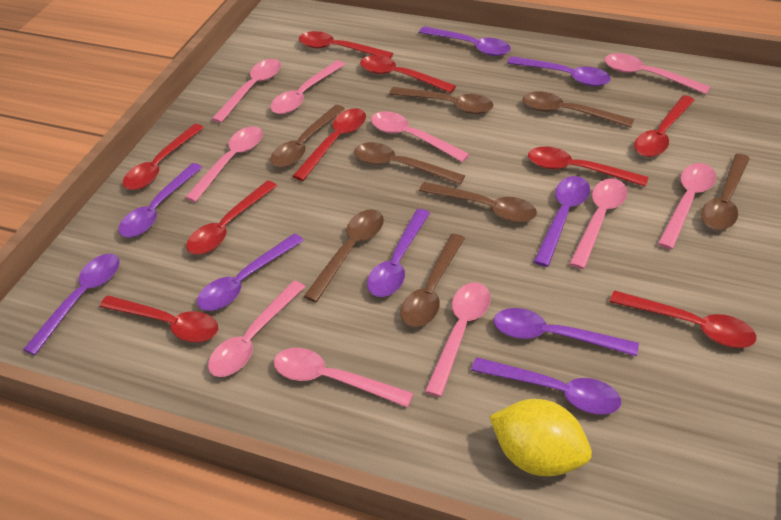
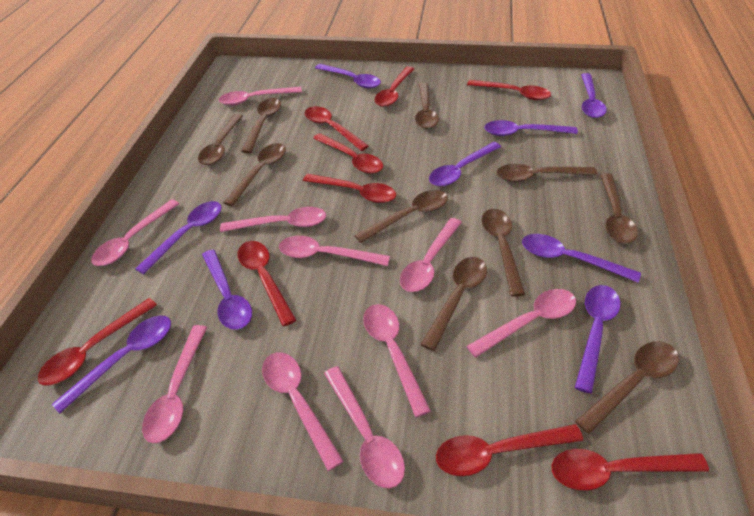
brown spoon: 8 -> 10
yellow lemon: 1 -> 0

